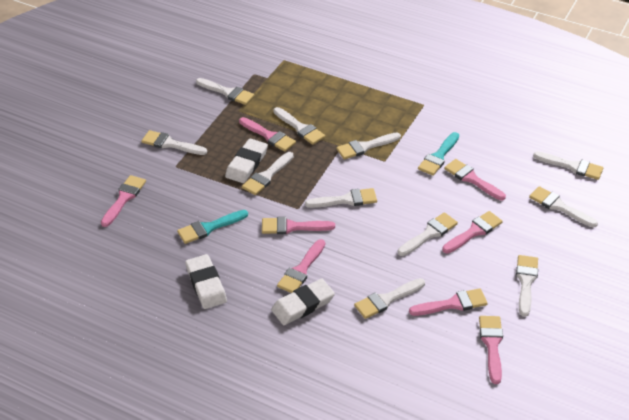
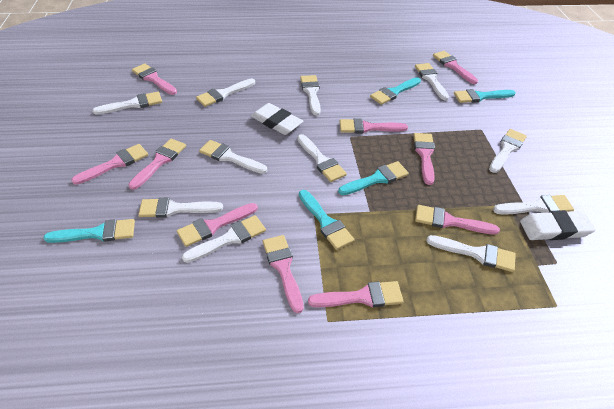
pink brush: 8 -> 10
turquoise brush: 2 -> 5
white eraser: 3 -> 2

